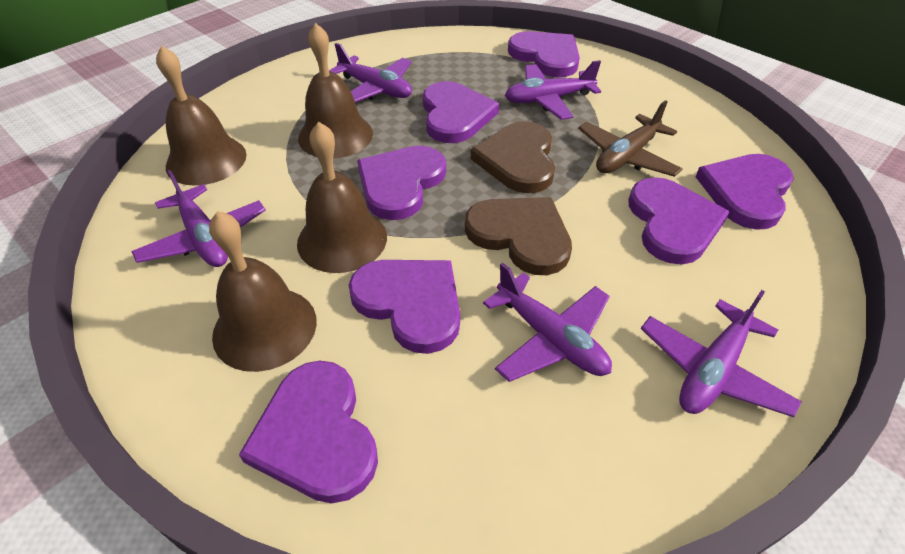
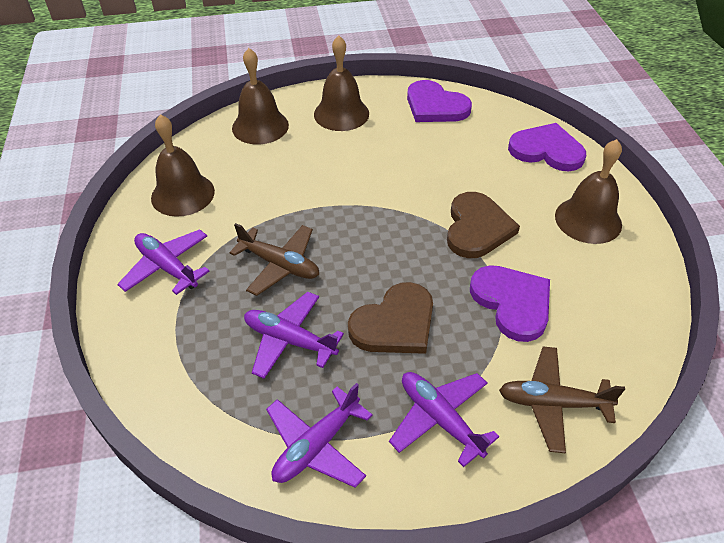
brown plane: 1 -> 2
purple heart: 7 -> 3
purple plane: 5 -> 4

